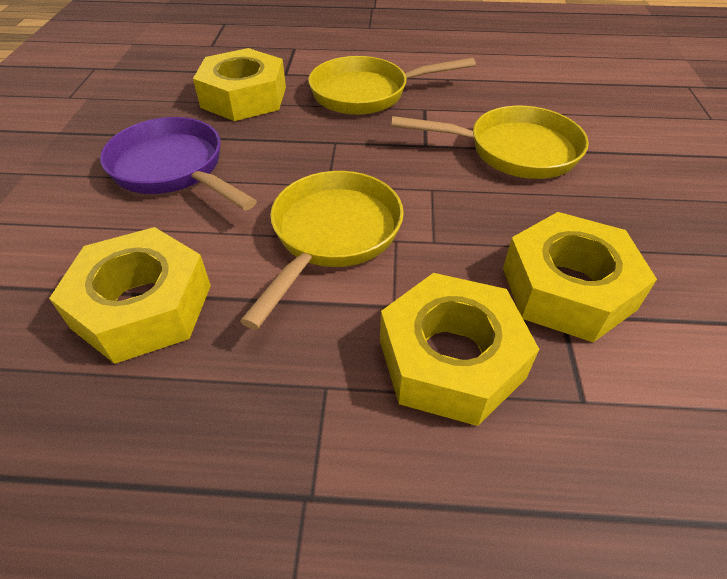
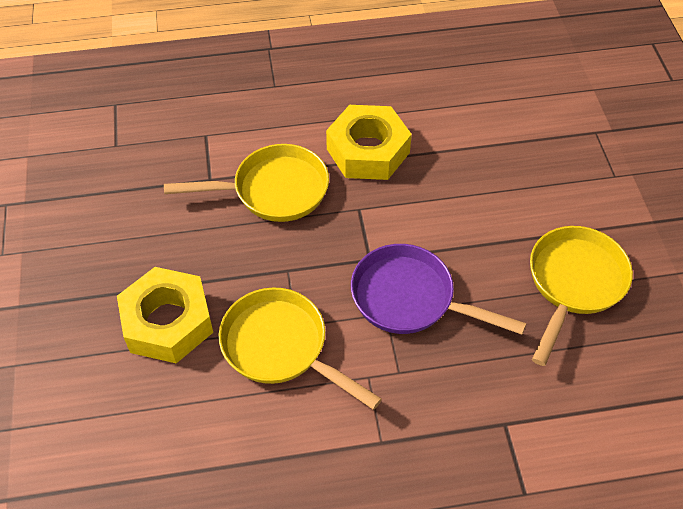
yellow nut: 4 -> 2

